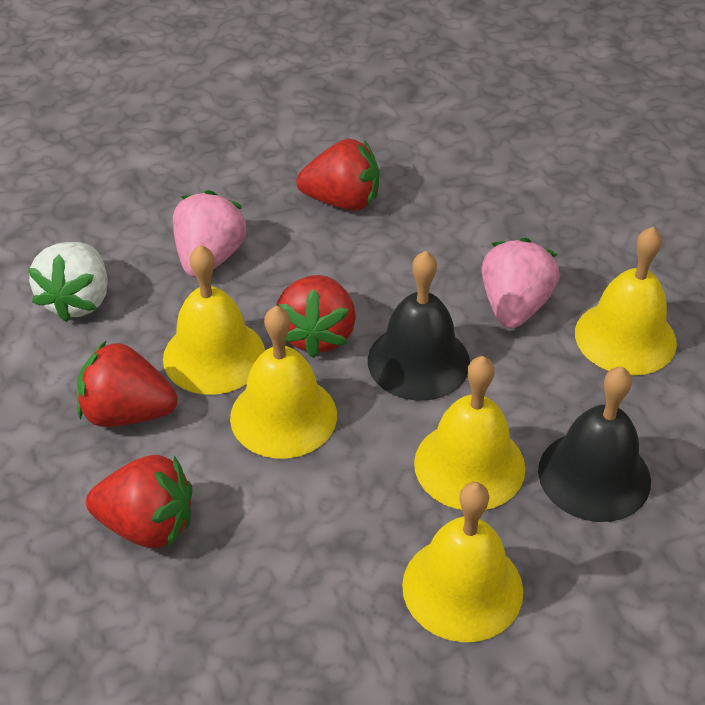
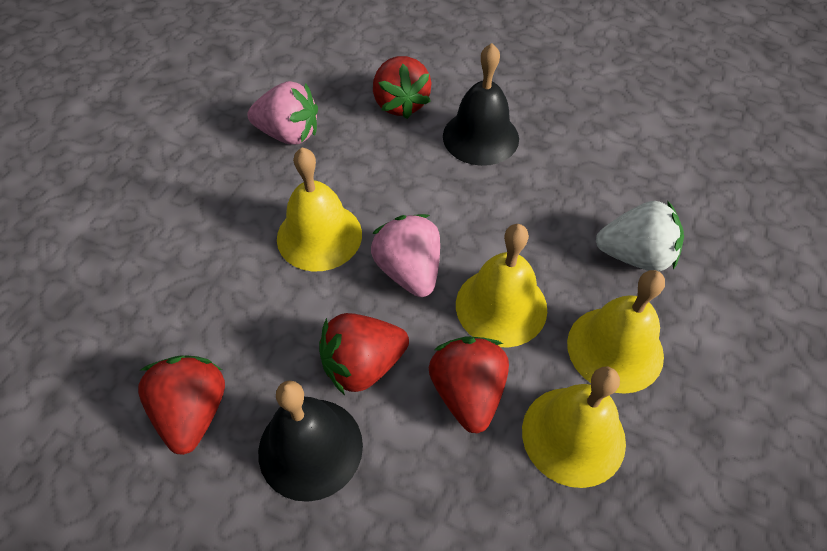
yellow bell: 5 -> 4

